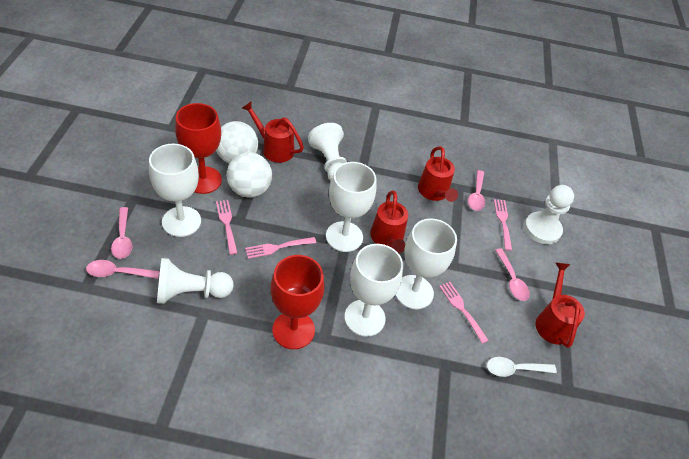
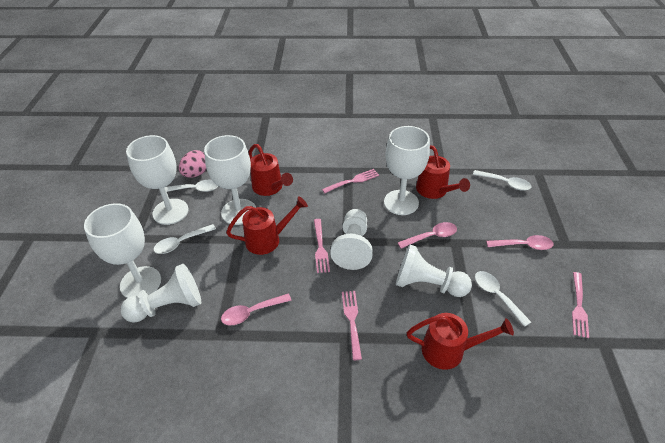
pink egg: 0 -> 1
pink spoon: 4 -> 3
red goblet: 2 -> 0
white ball: 2 -> 0
white spoon: 1 -> 4

